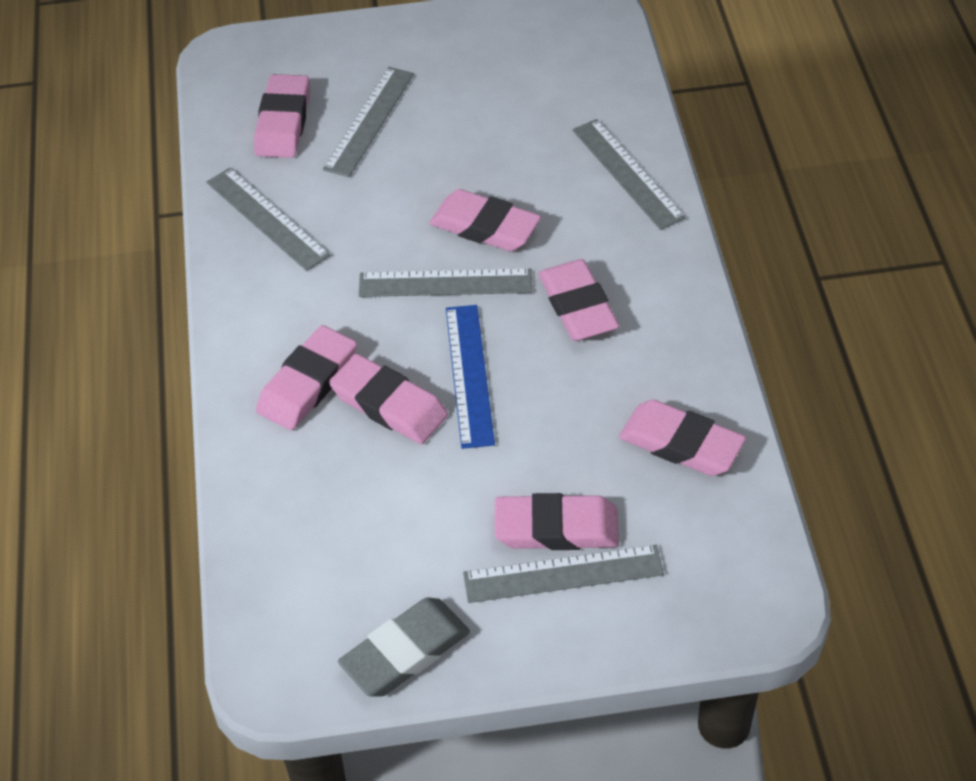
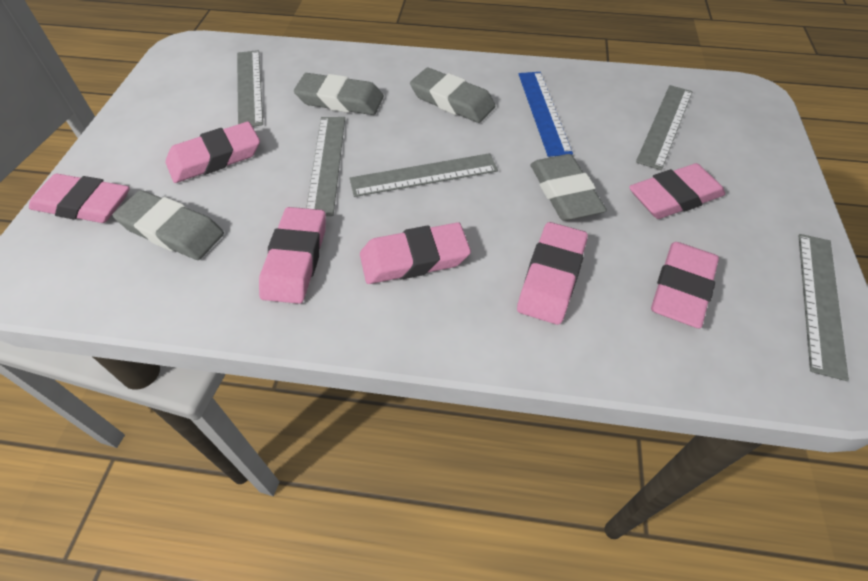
grey eraser: 1 -> 4

